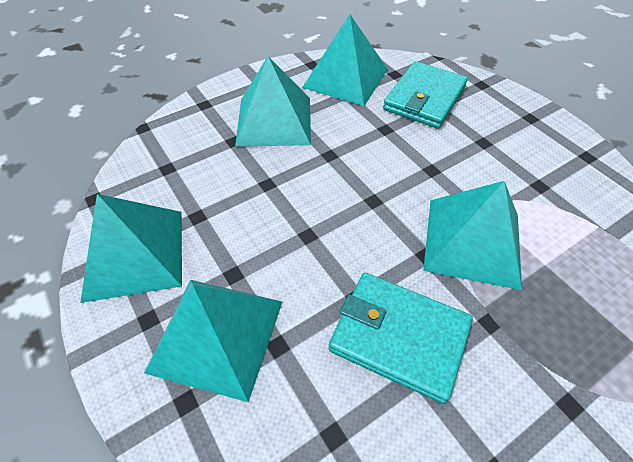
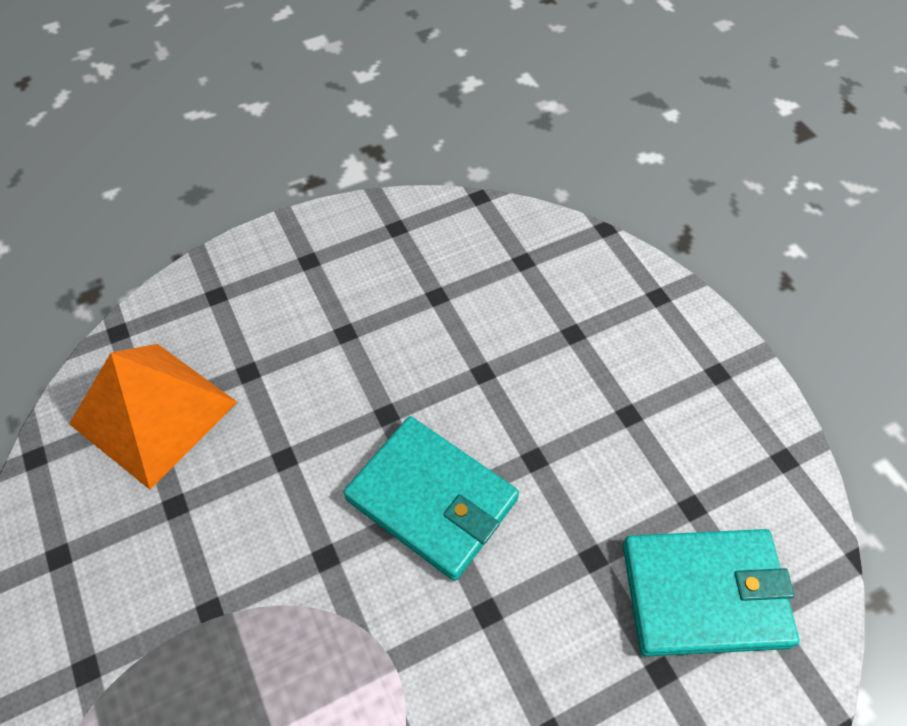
orange pyramid: 0 -> 1
turquoise pyramid: 5 -> 0

